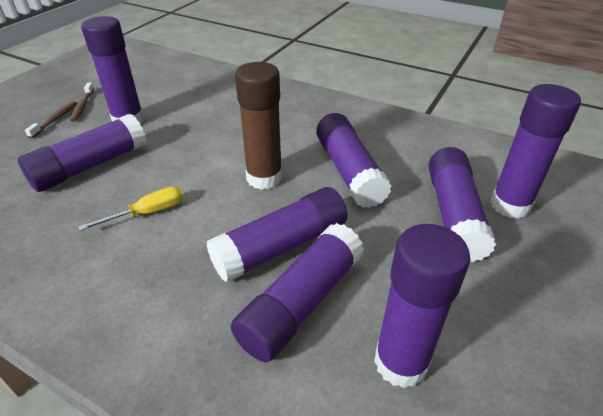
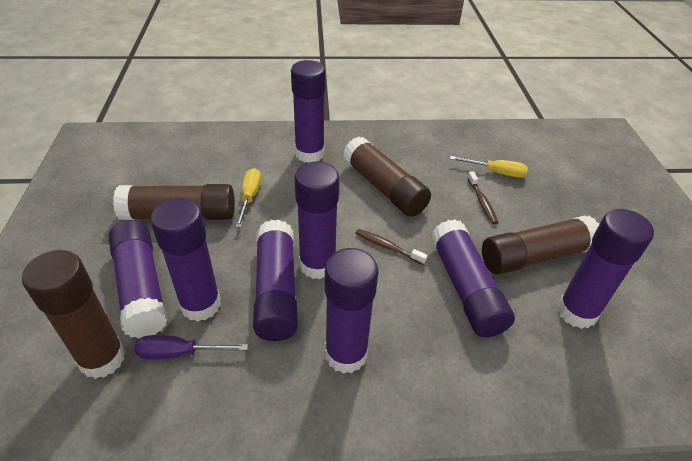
brown glue stick: 1 -> 4
purple screwdriver: 0 -> 1
yellow screwdriver: 1 -> 2

